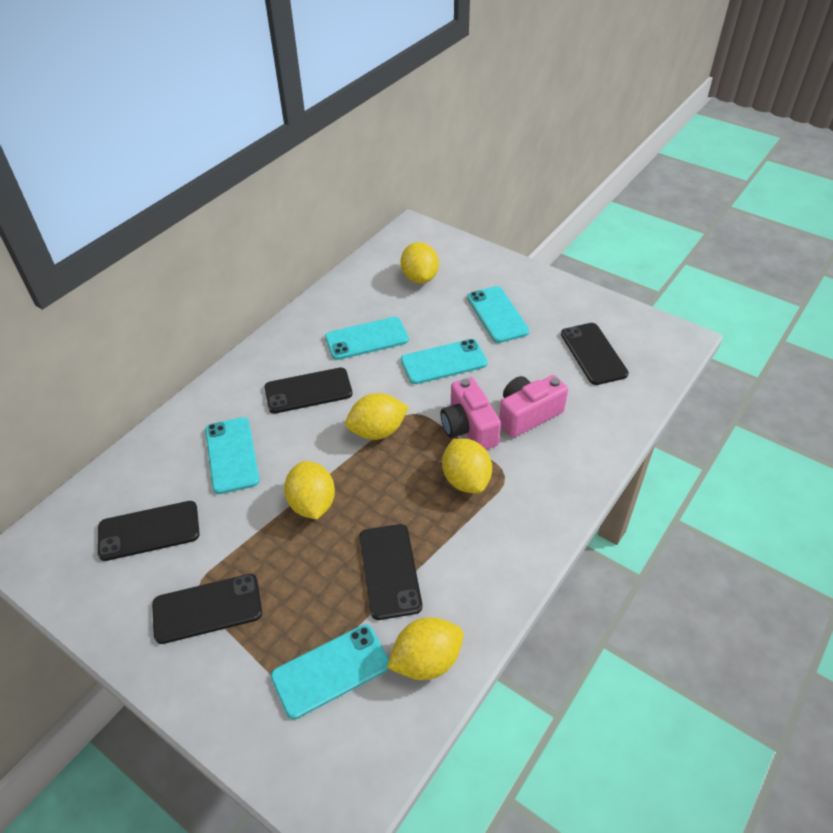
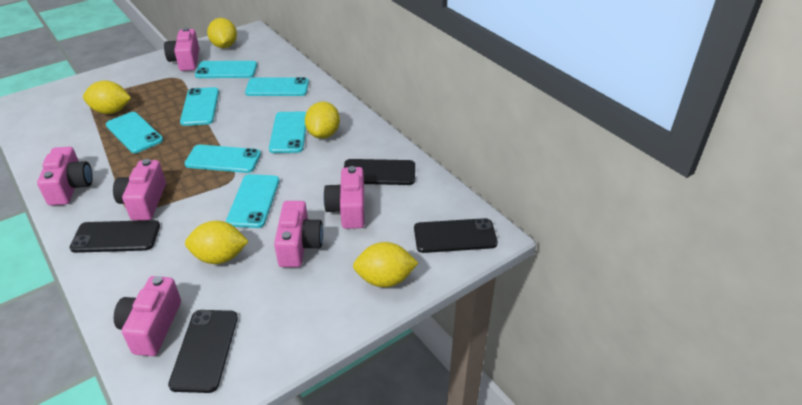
black phone: 5 -> 4
pink camera: 2 -> 6
turquoise phone: 5 -> 7

